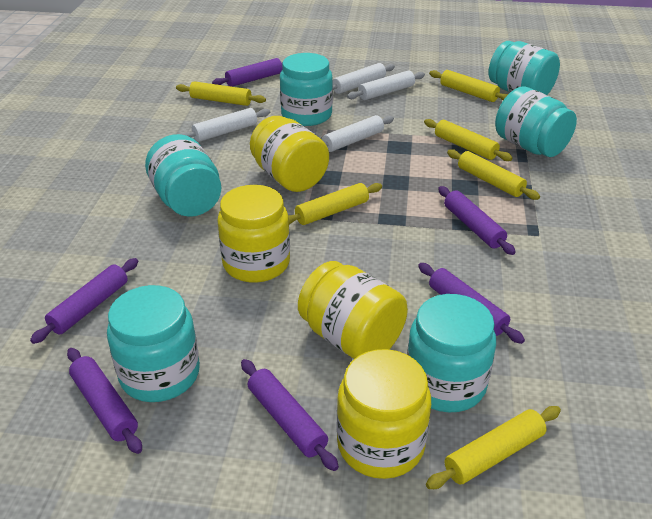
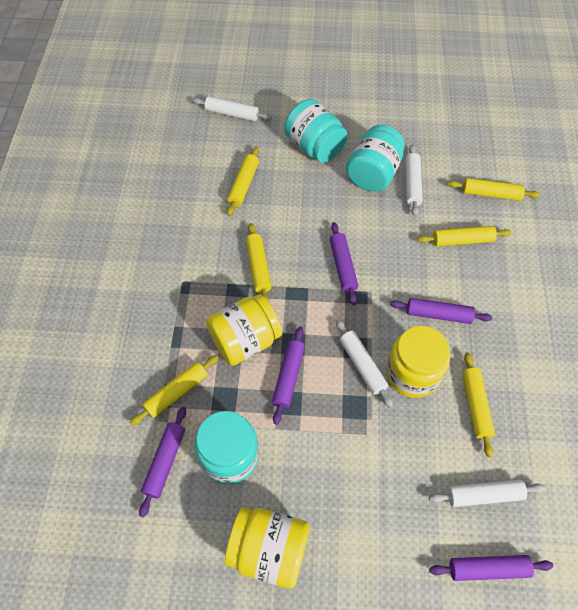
purple rolling pin: 6 -> 5
turquoise jar: 6 -> 3
yellow jar: 4 -> 3

